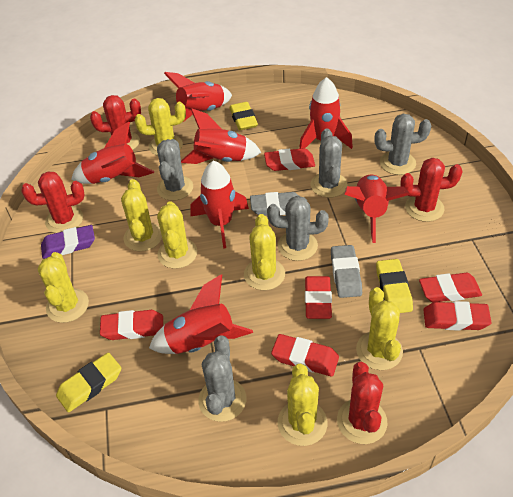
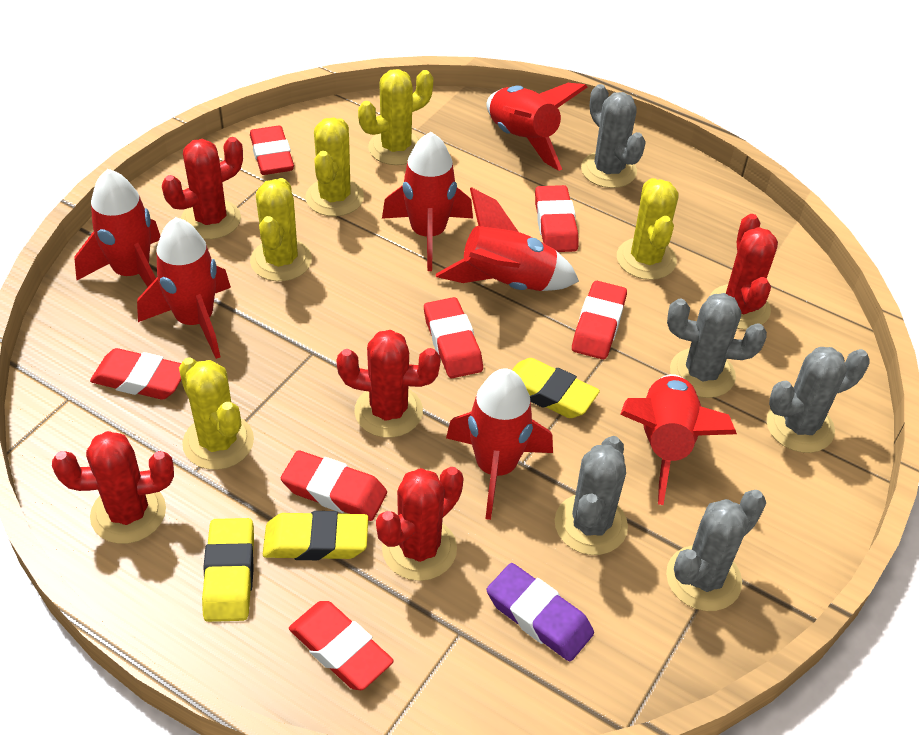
grey eraser: 2 -> 0
red cactus: 4 -> 5
red eraser: 6 -> 7
yellow cactus: 7 -> 5

